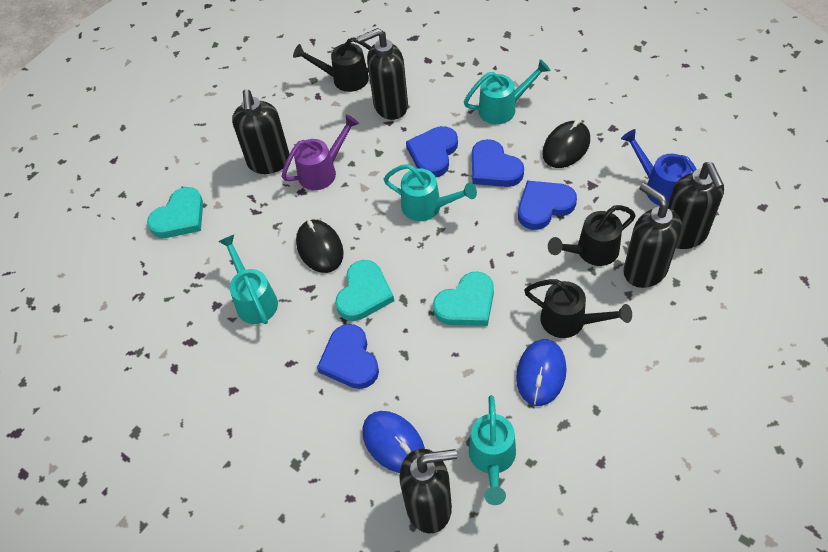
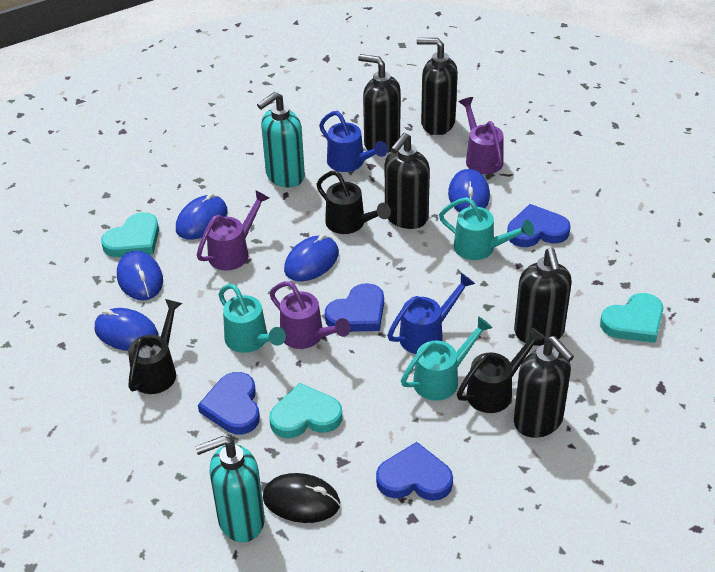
black mouse: 2 -> 1
blue mouse: 2 -> 5
blue watering can: 1 -> 2
purple watering can: 1 -> 3
turquoise soap dispenser: 0 -> 2
turquoise watering can: 4 -> 3

